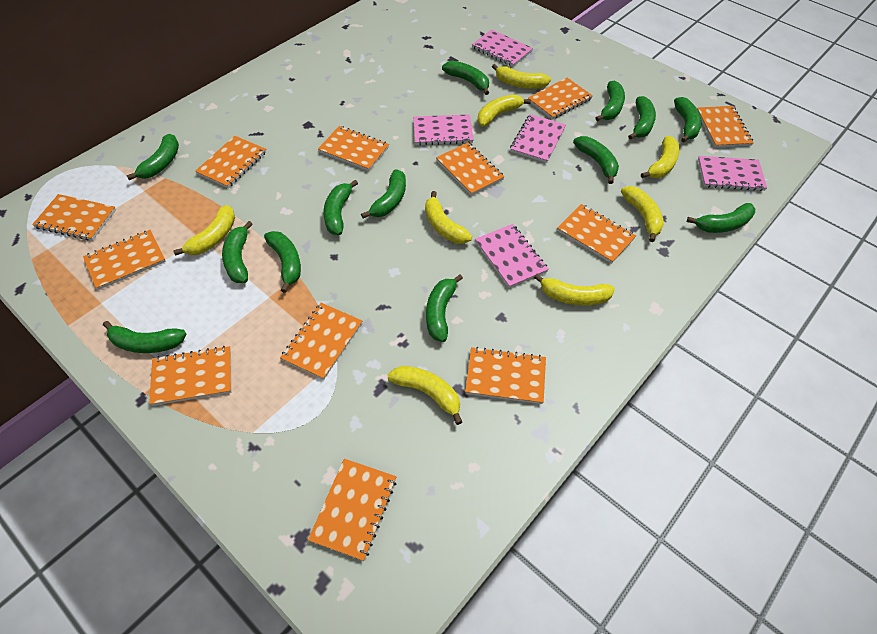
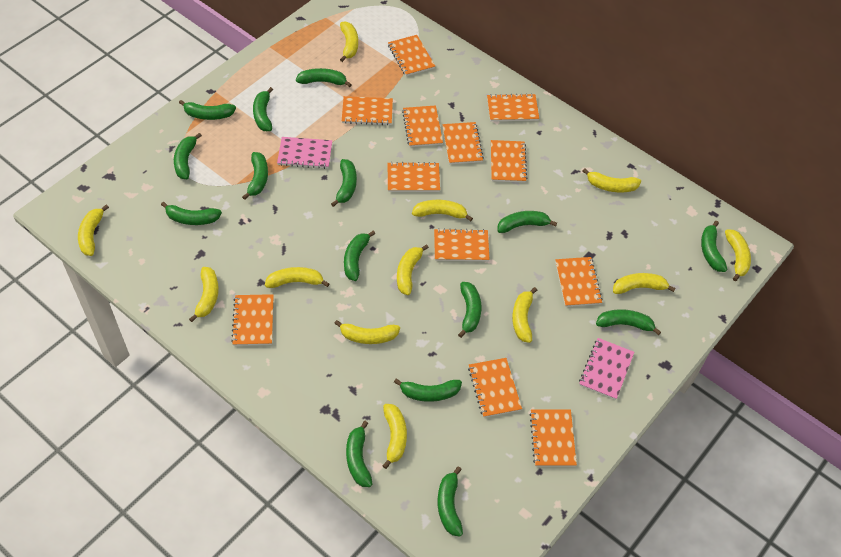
green banana: 13 -> 15
pink notebook: 5 -> 2
yellow banana: 8 -> 12

